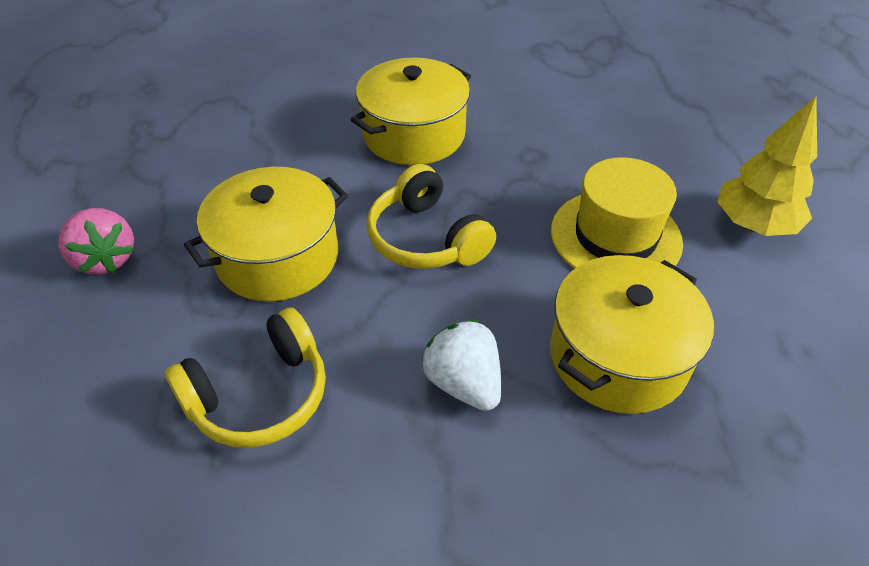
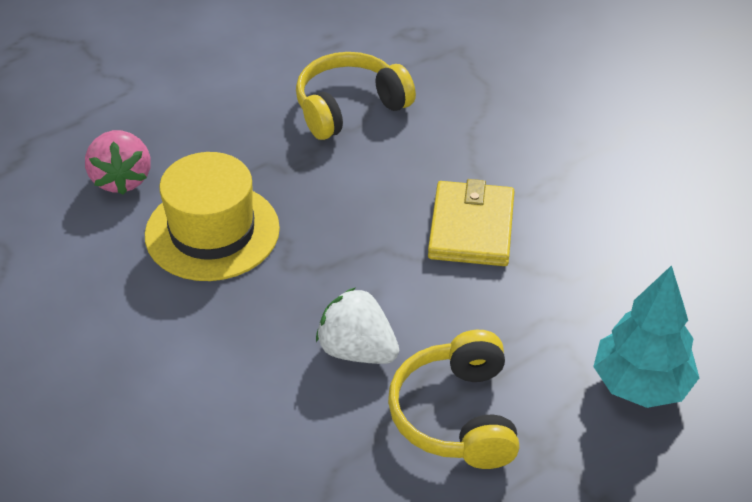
turquoise tree: 0 -> 1
yellow pot: 3 -> 0
yellow tree: 1 -> 0
yellow wallet: 0 -> 1

